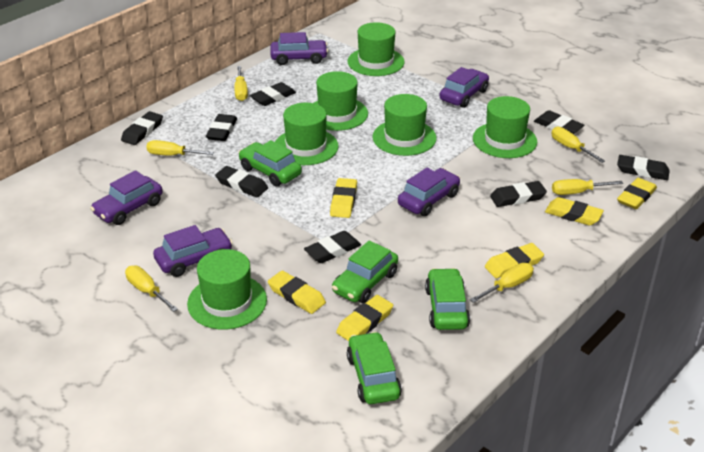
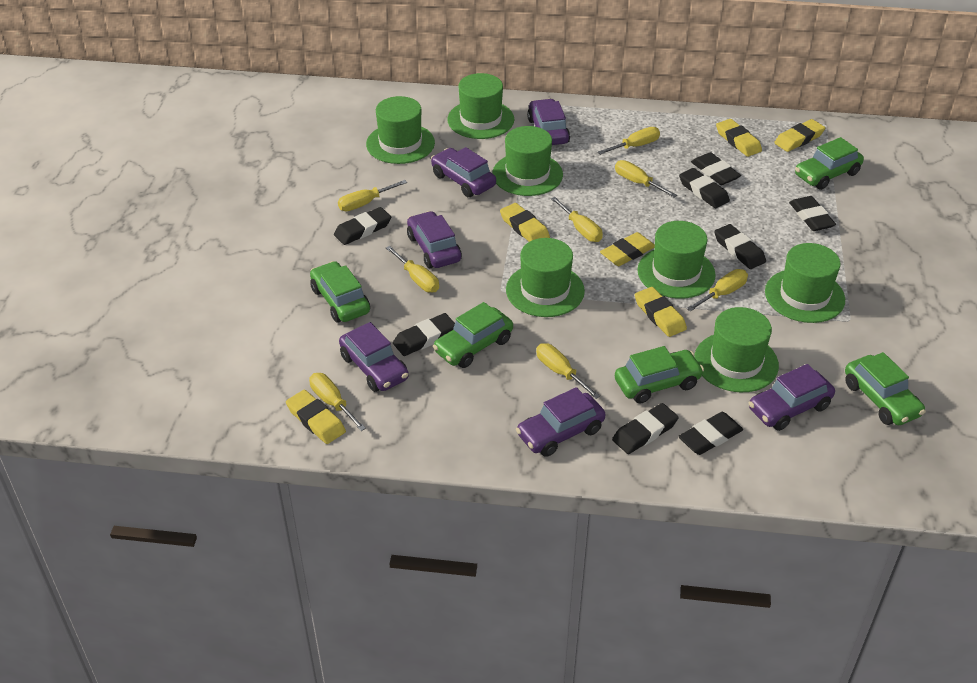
green car: 4 -> 5
green hat: 6 -> 7
purple car: 5 -> 6
yellow screwdriver: 6 -> 8

